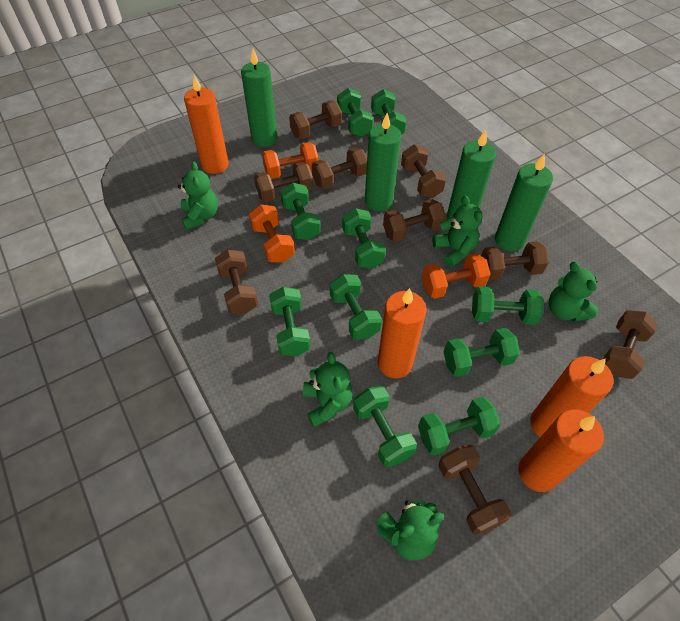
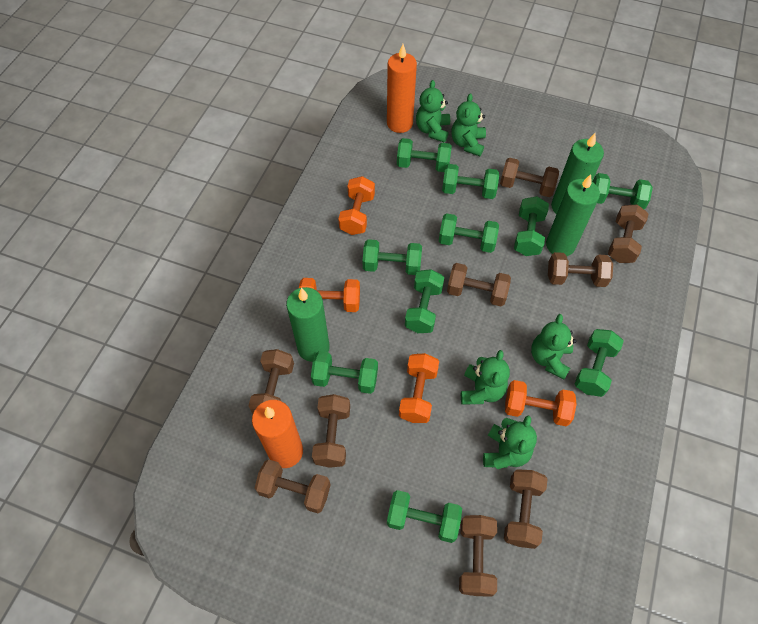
green candle: 4 -> 3
orange candle: 4 -> 2
orange dumbbell: 3 -> 4

